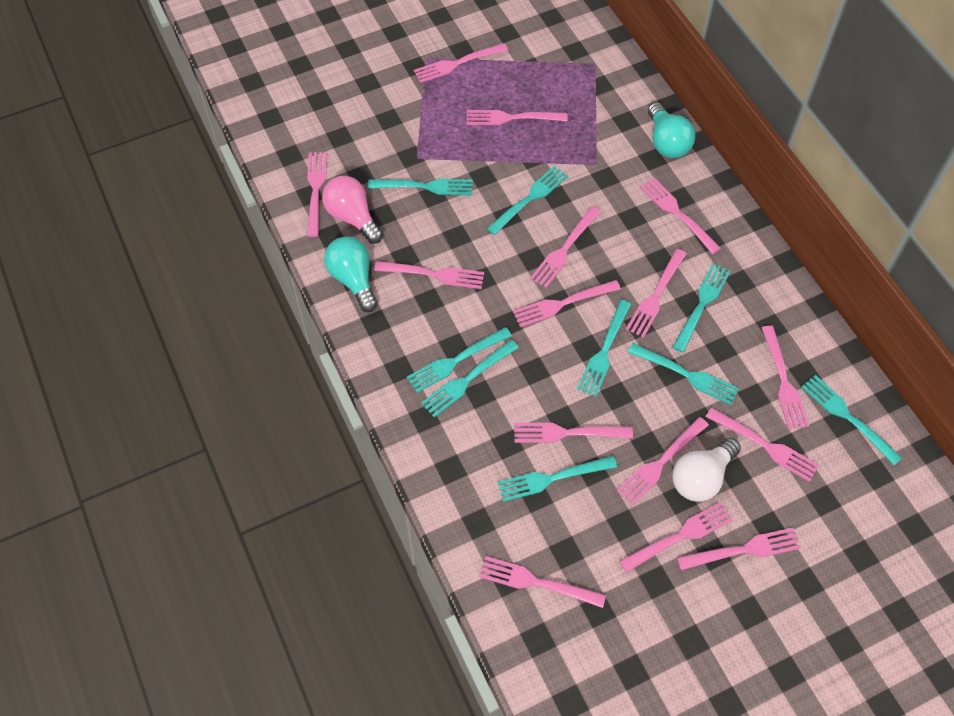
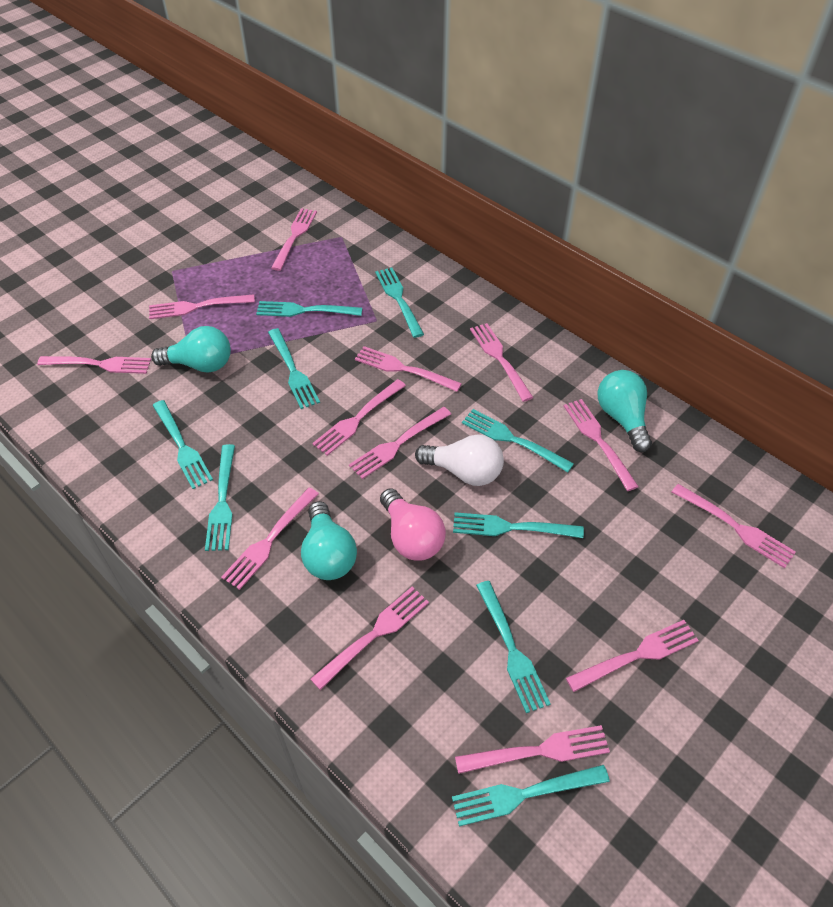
pink fork: 15 -> 13
turquoise light bulb: 2 -> 3

